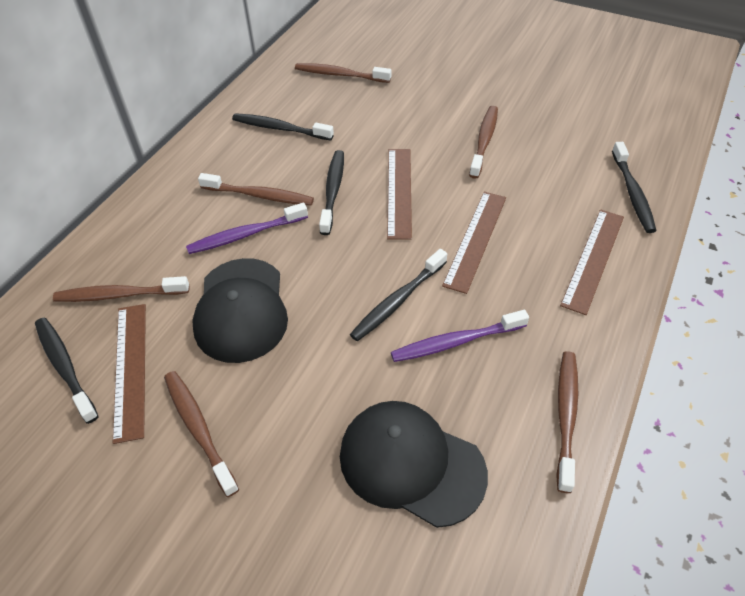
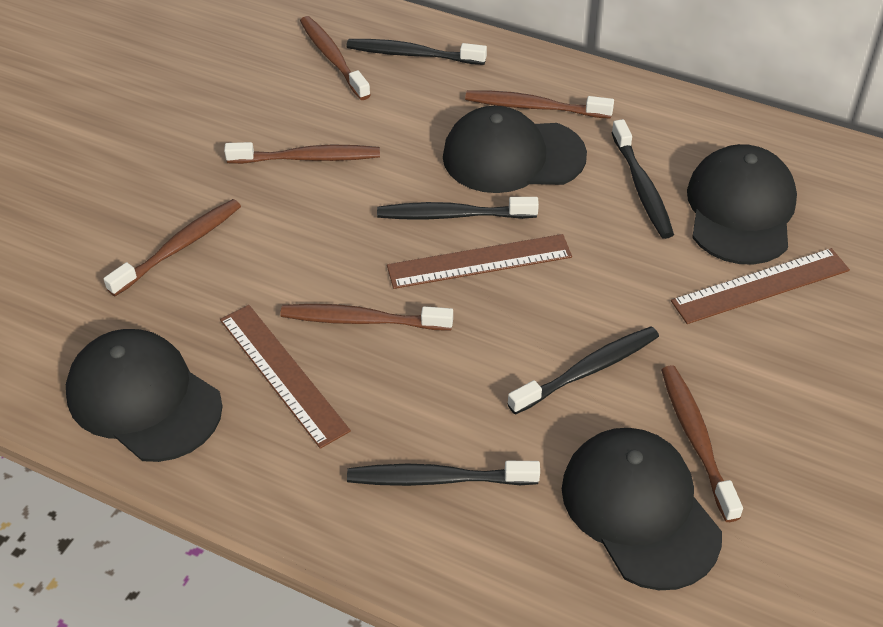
black cap: 2 -> 4
brown ruler: 4 -> 3
purple toothbrush: 2 -> 0

